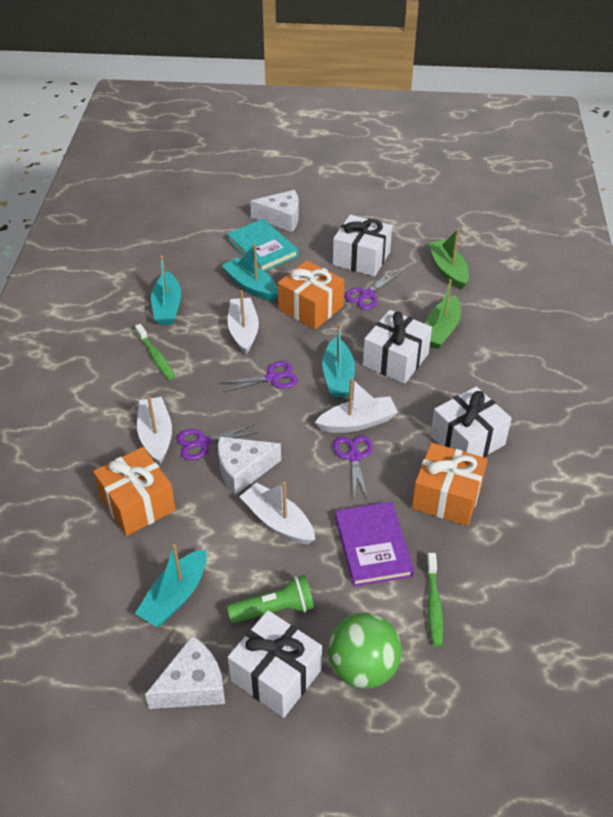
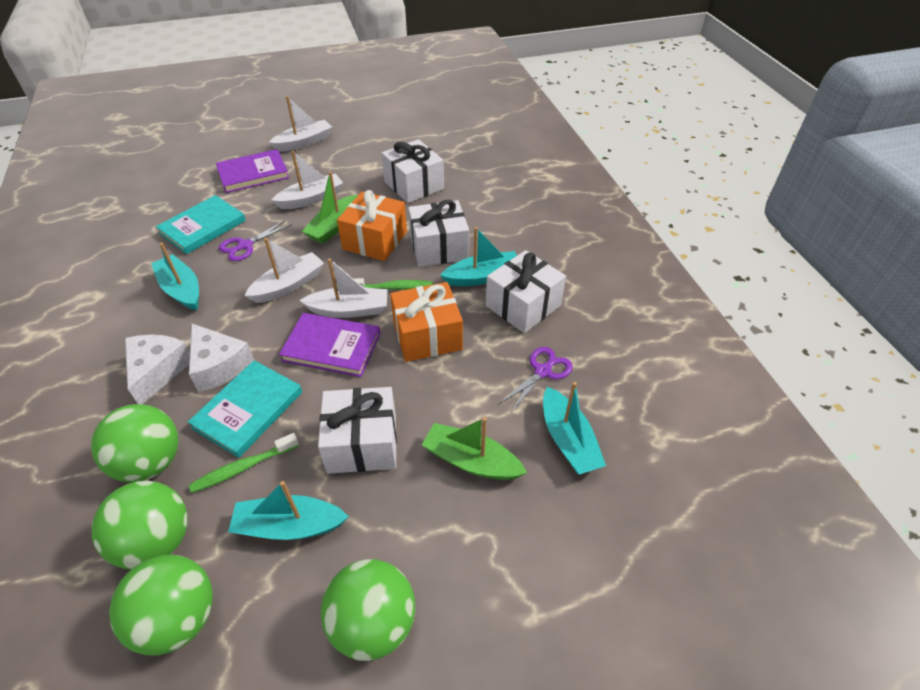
green ball: 1 -> 4
green flashlight: 1 -> 0
orange gift: 3 -> 2
purple book: 1 -> 2
purple scissors: 4 -> 2
turquoise book: 1 -> 2
white cheese: 3 -> 2

